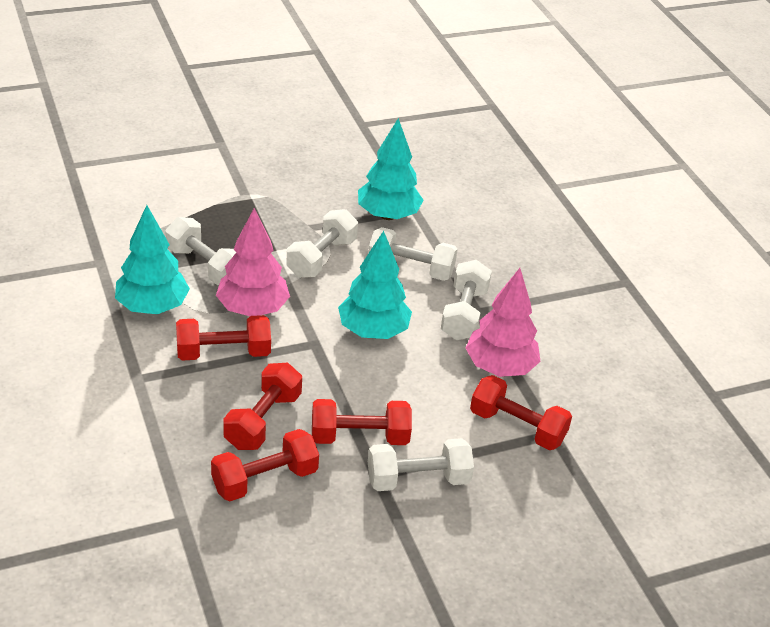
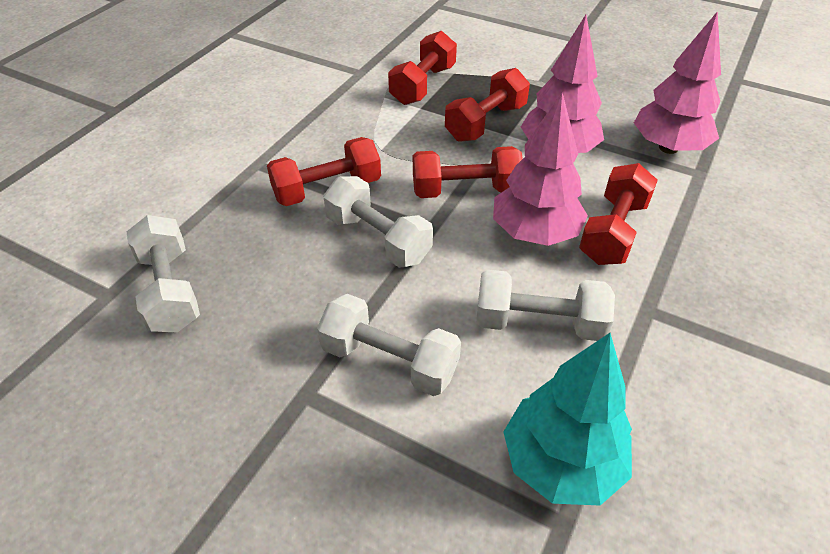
pink tree: 2 -> 3
turquoise tree: 3 -> 1
white dumbbell: 5 -> 4

